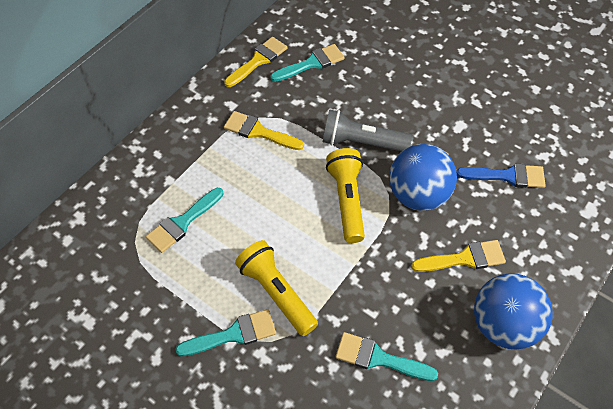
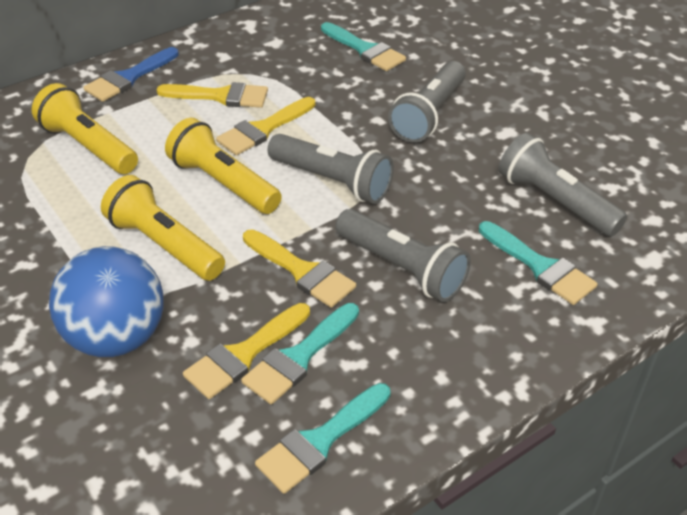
blue ball: 2 -> 1
grey flashlight: 1 -> 4
yellow brush: 3 -> 4
yellow flashlight: 2 -> 3

